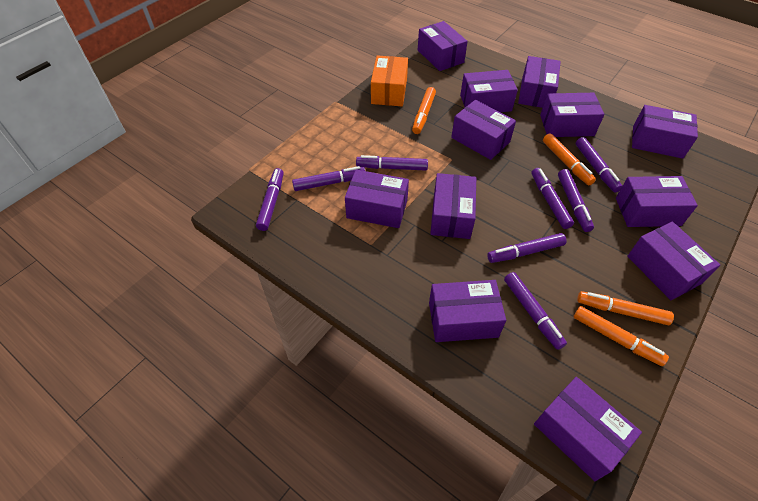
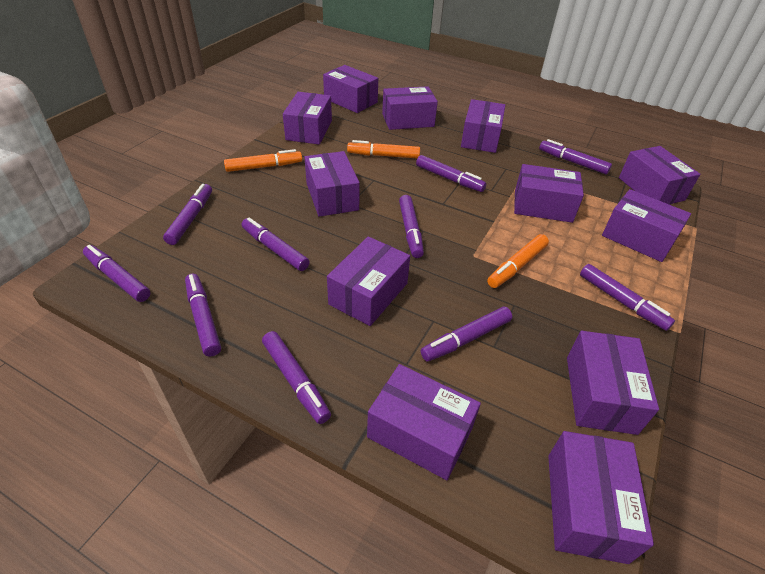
orange box: 1 -> 0
orange marker: 4 -> 3
purple marker: 8 -> 10

